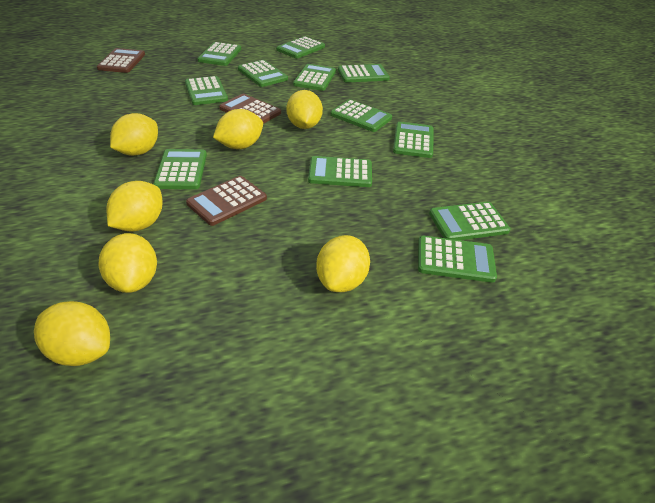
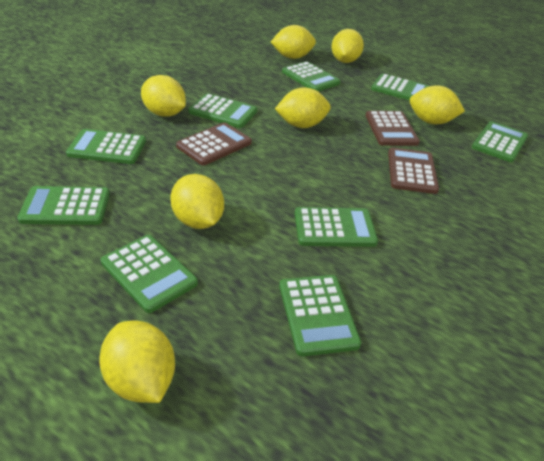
green calculator: 12 -> 9

